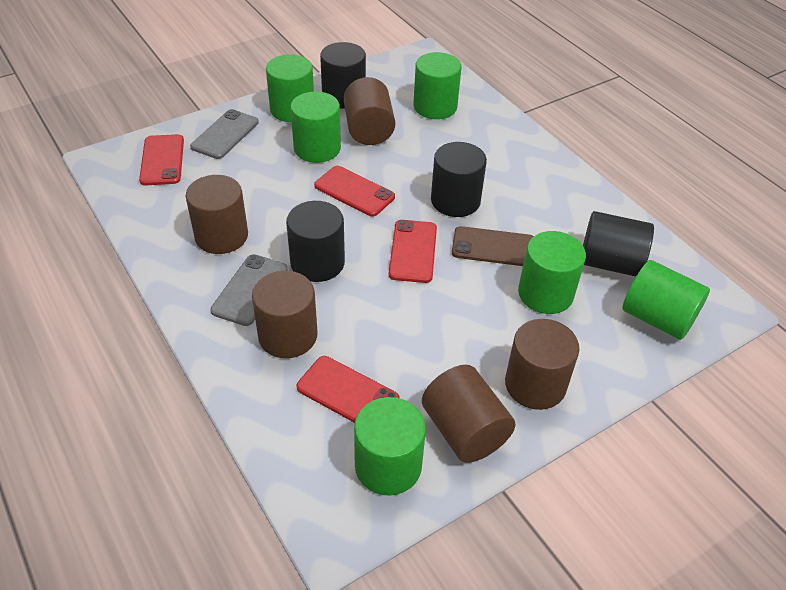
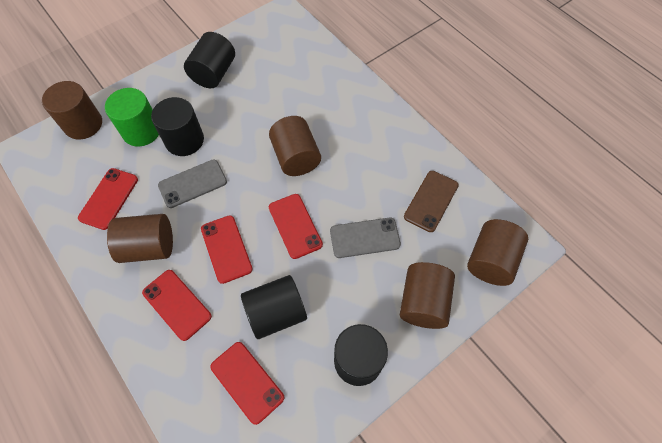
green cylinder: 6 -> 1
red phone: 4 -> 5

